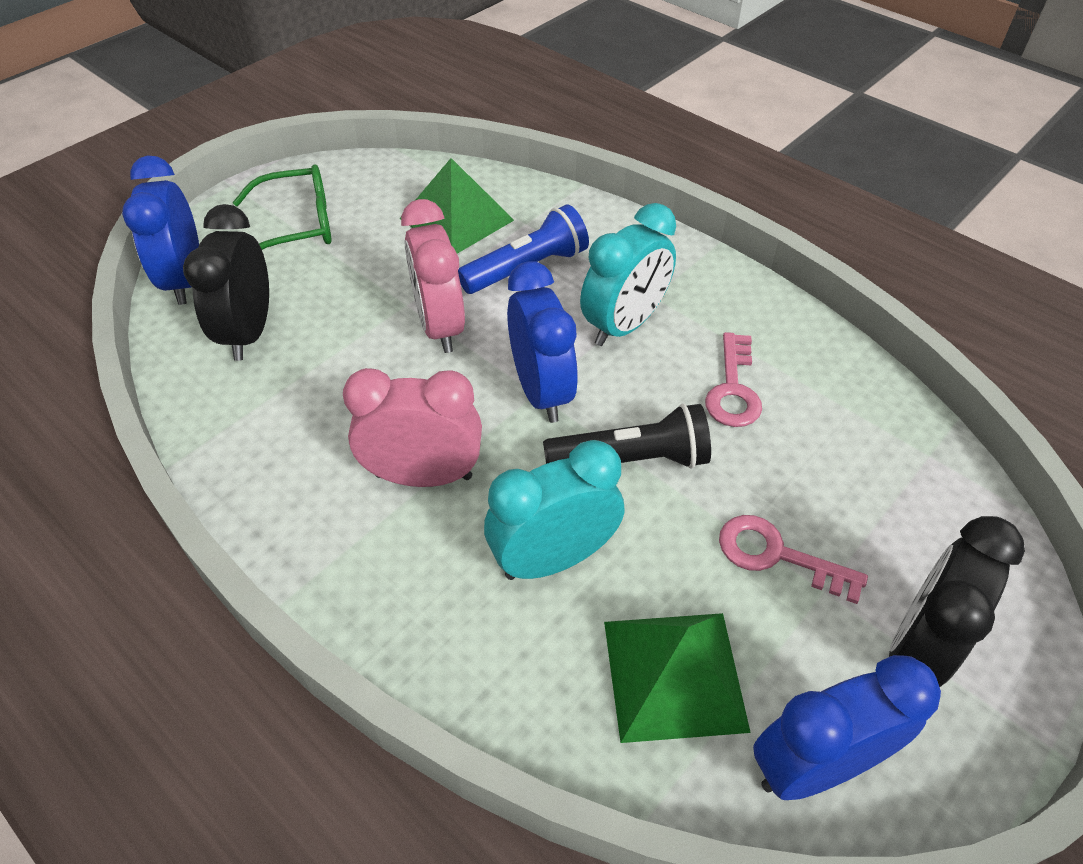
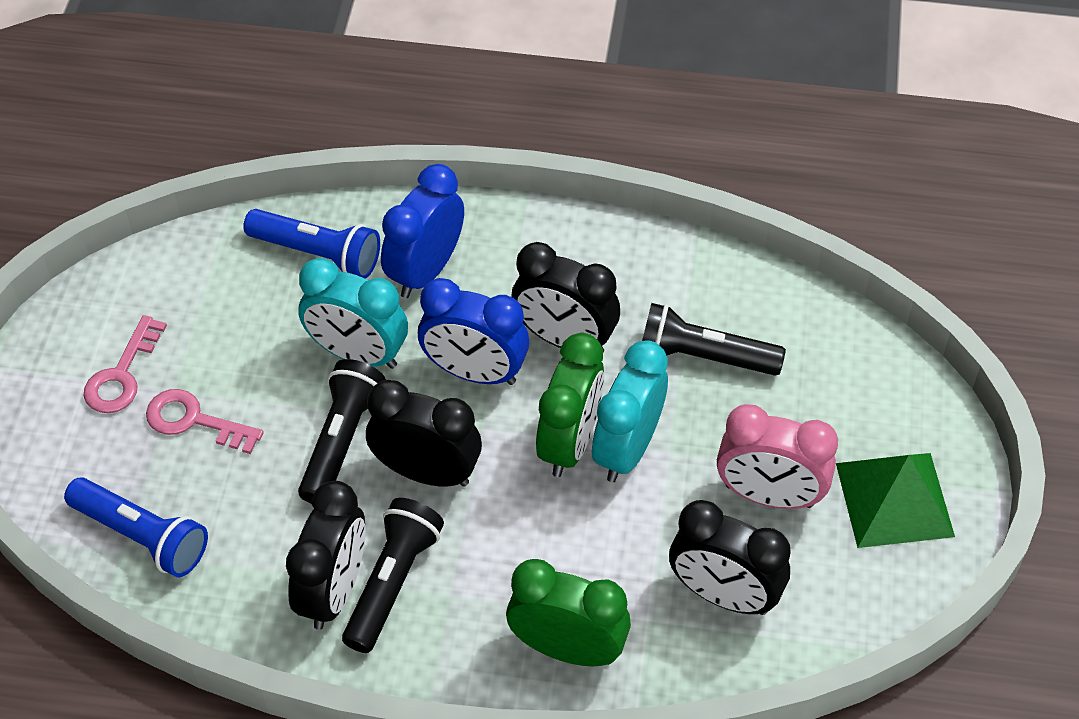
black clock: 2 -> 4
black flashlight: 1 -> 3
blue clock: 3 -> 2
blue flashlight: 1 -> 2
green clock: 0 -> 2
green glasses: 1 -> 0
green pyramid: 2 -> 1
pink clock: 2 -> 1

